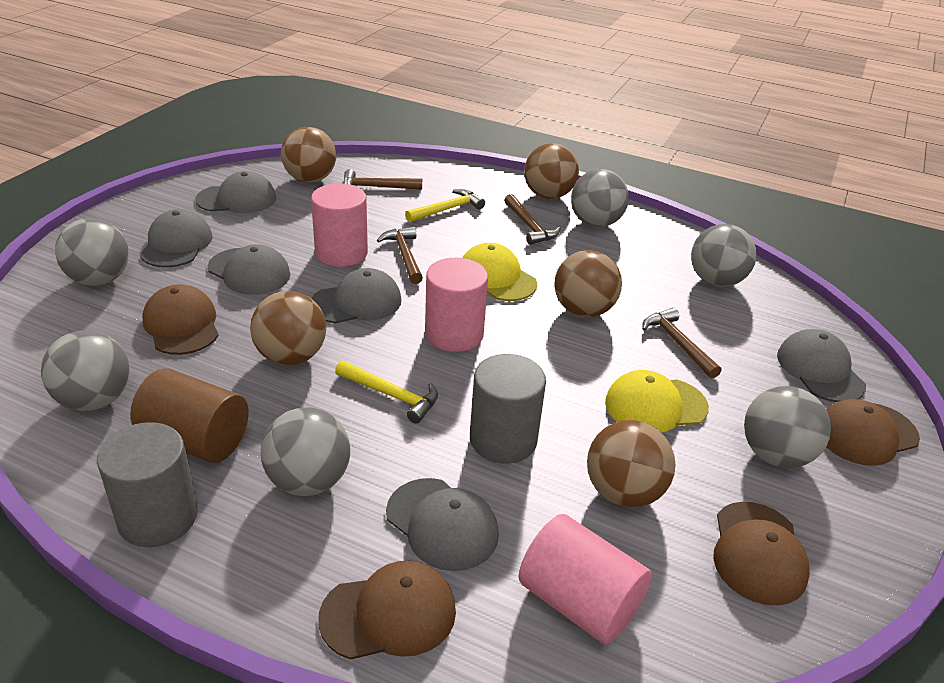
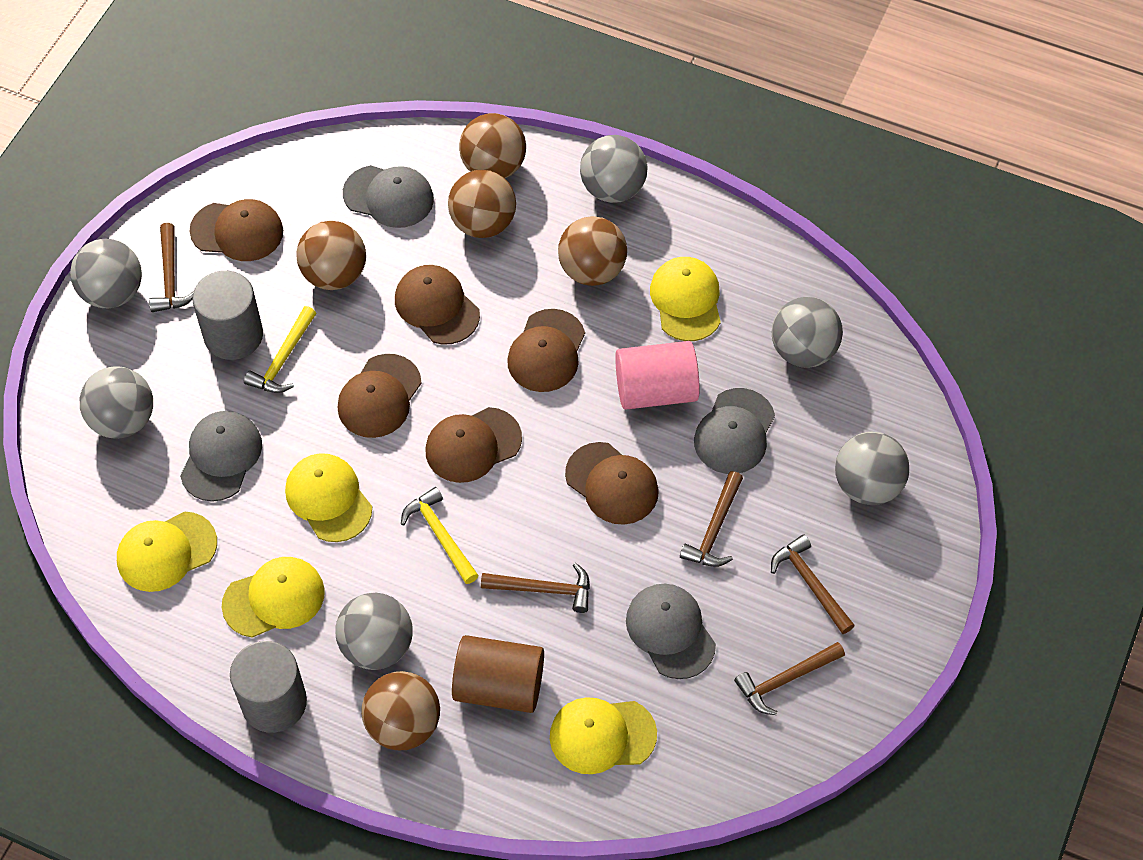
brown cap: 4 -> 6
brown hammer: 4 -> 5
grey cap: 6 -> 4
pink cylinder: 3 -> 1
yellow cap: 2 -> 5

